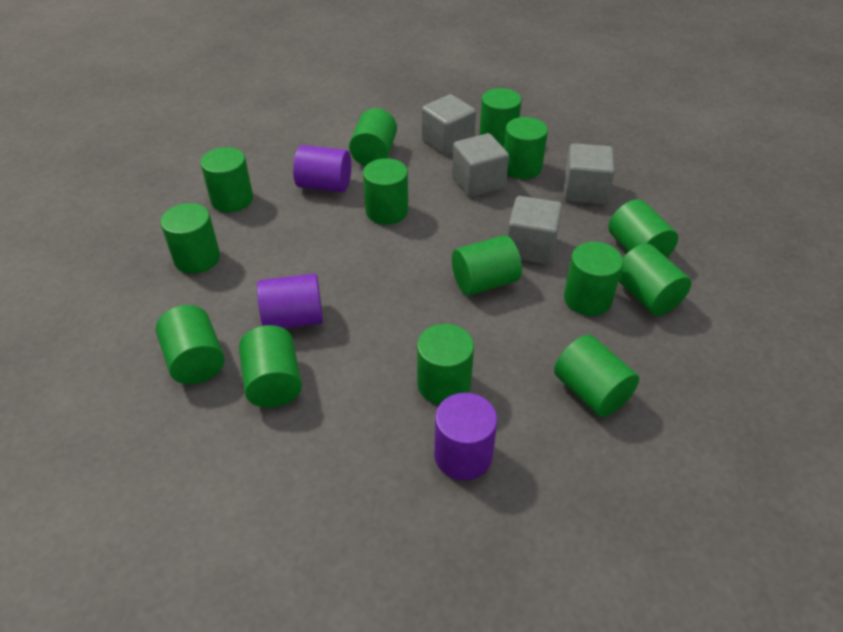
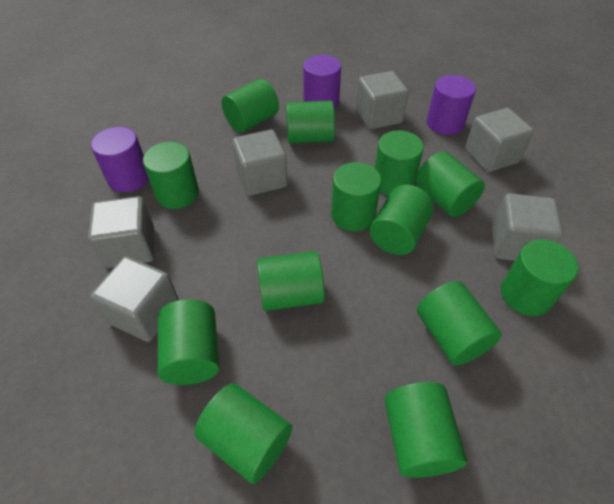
green cylinder: 14 -> 13
grey cube: 4 -> 6

